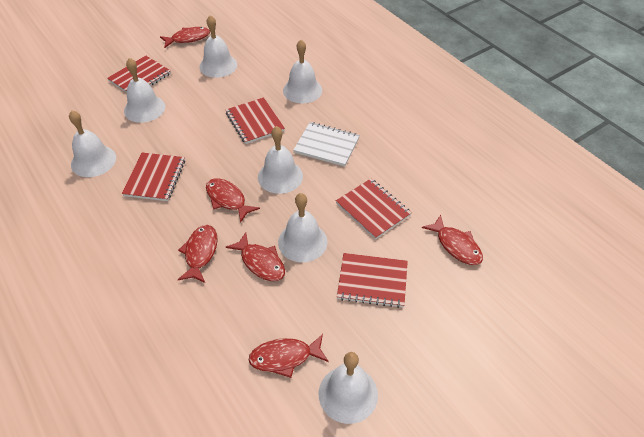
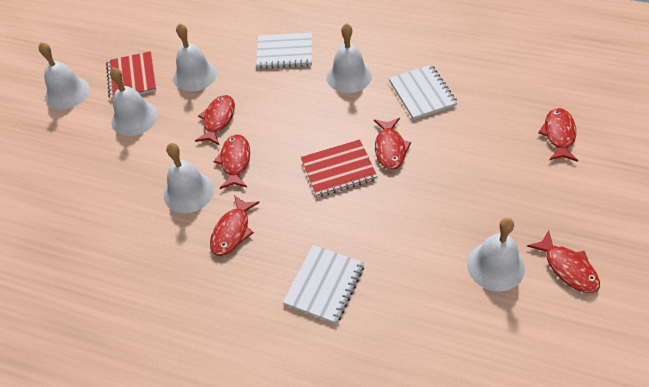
red notebook: 5 -> 2
white bell: 7 -> 6
white notebook: 1 -> 3

